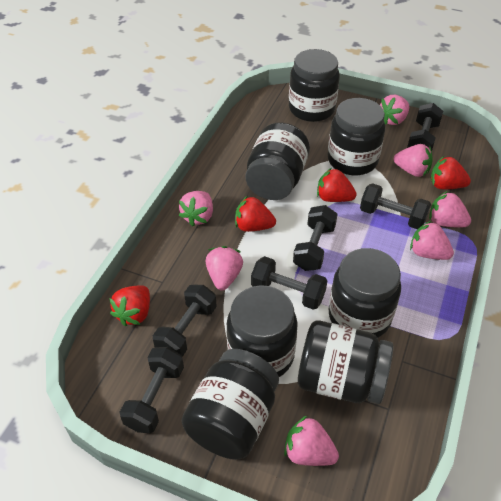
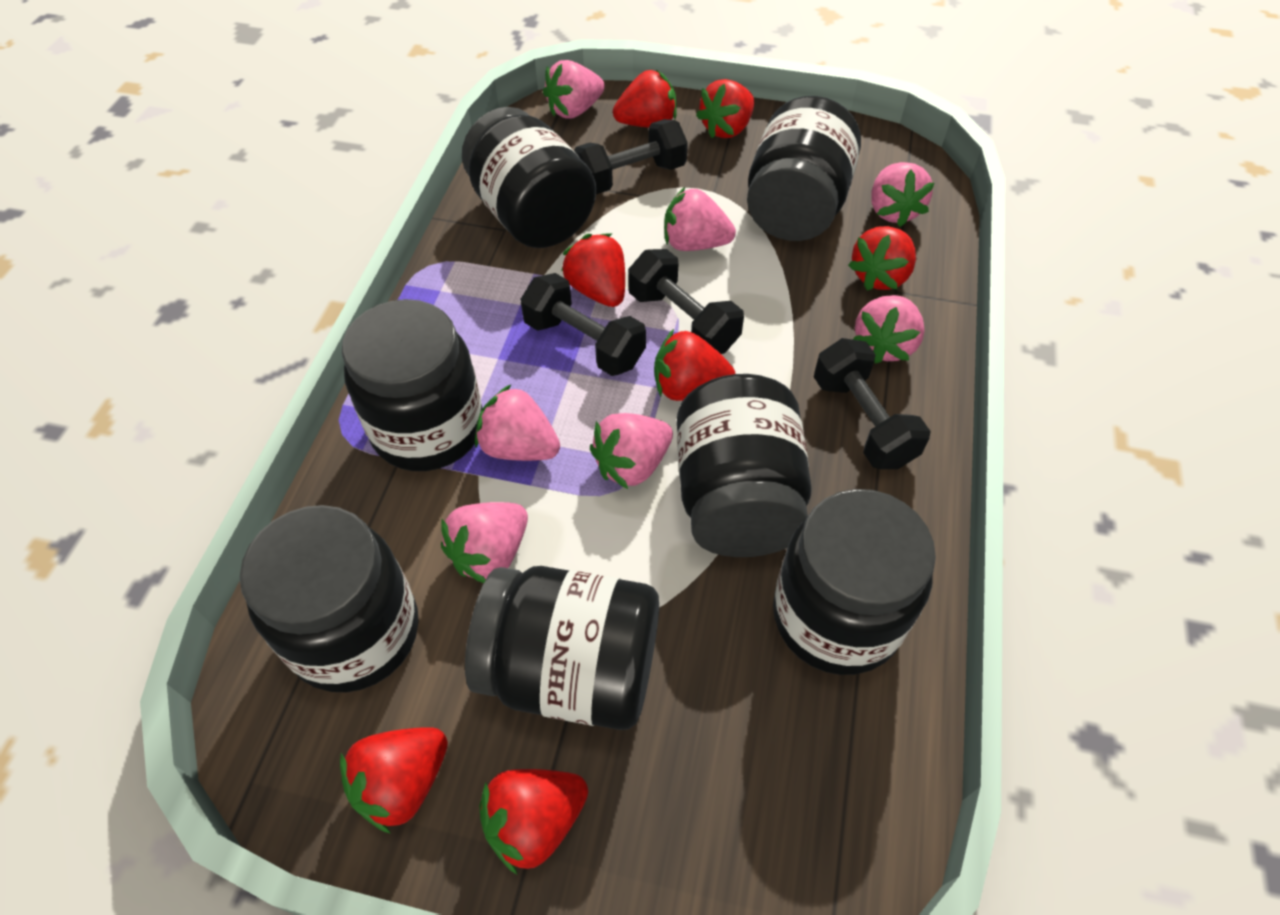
black dumbbell: 6 -> 4
red strawberry: 4 -> 7

